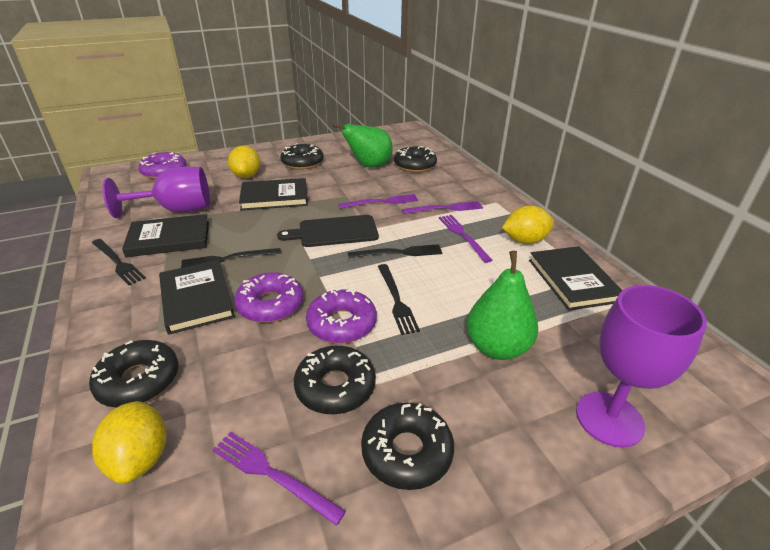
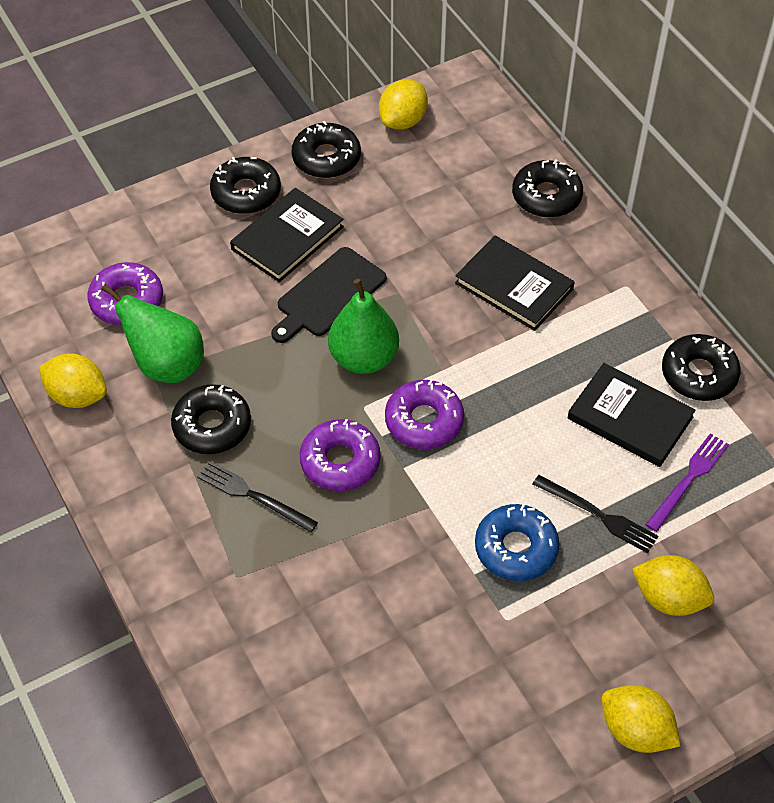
black book: 4 -> 3
black fork: 4 -> 2
blue donut: 0 -> 1
purple fork: 4 -> 1
purple goblet: 2 -> 0
yellow lemon: 3 -> 4

